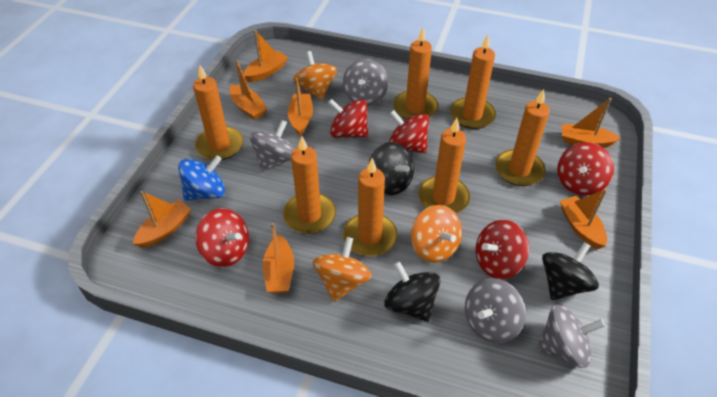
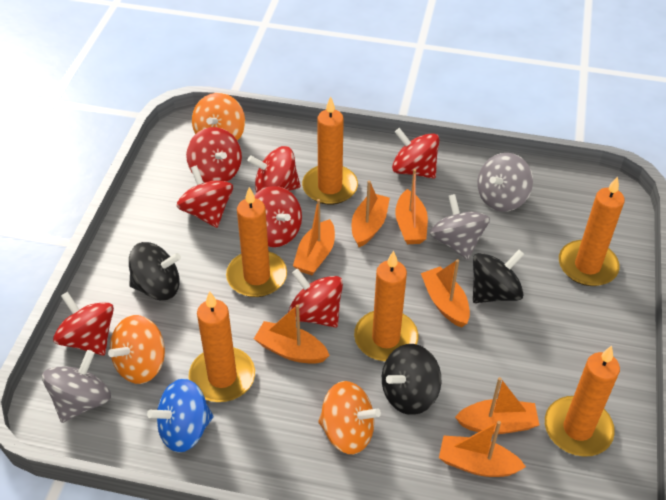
grey spinning top: 4 -> 3
orange candle: 7 -> 6
red spinning top: 5 -> 7

